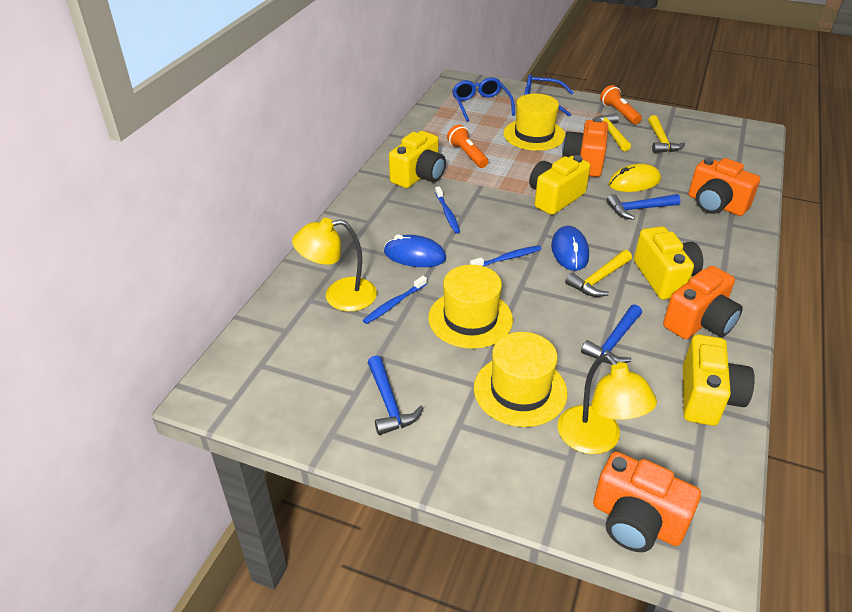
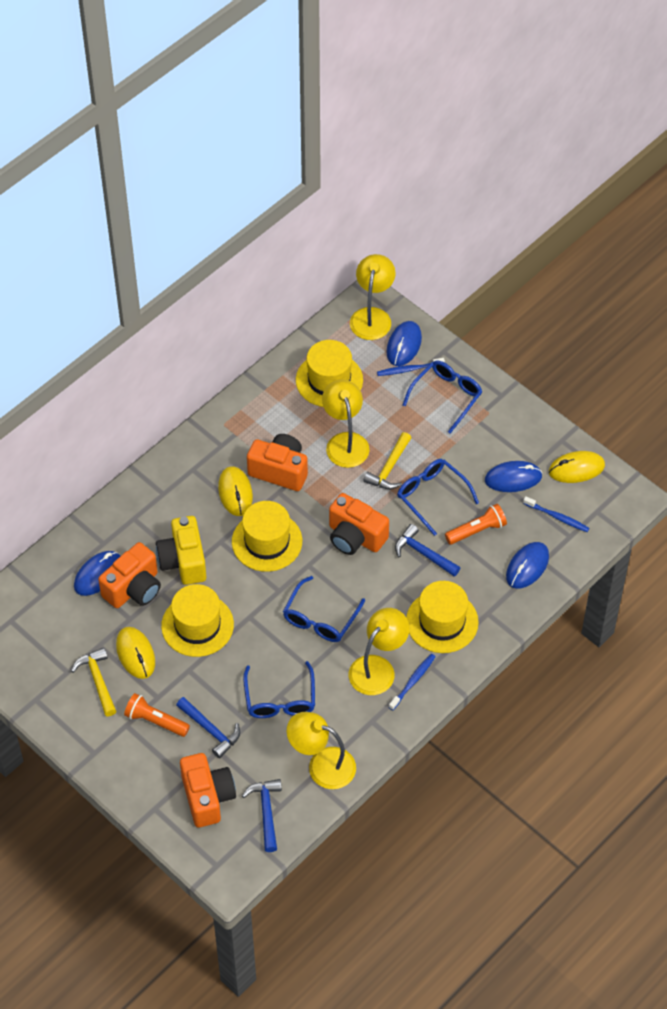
blue glasses: 2 -> 4
blue mouse: 2 -> 4
yellow camera: 4 -> 1
yellow hammer: 3 -> 2
yellow hat: 3 -> 4
yellow lamp: 2 -> 4
yellow mouse: 1 -> 3

